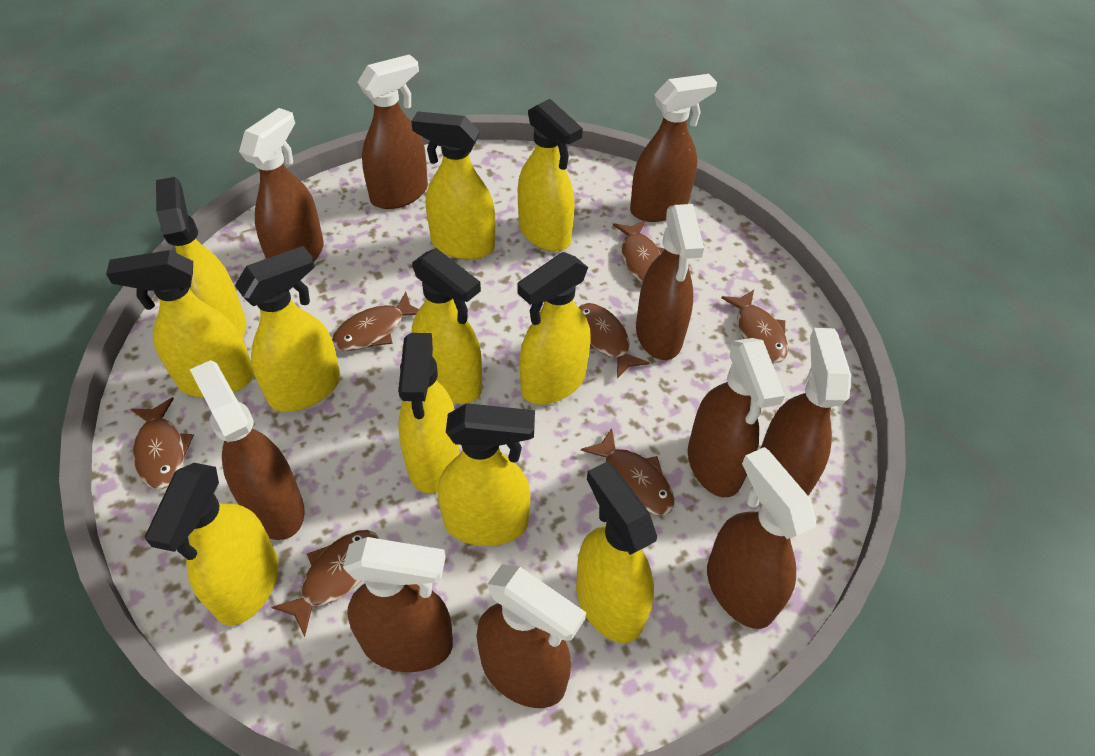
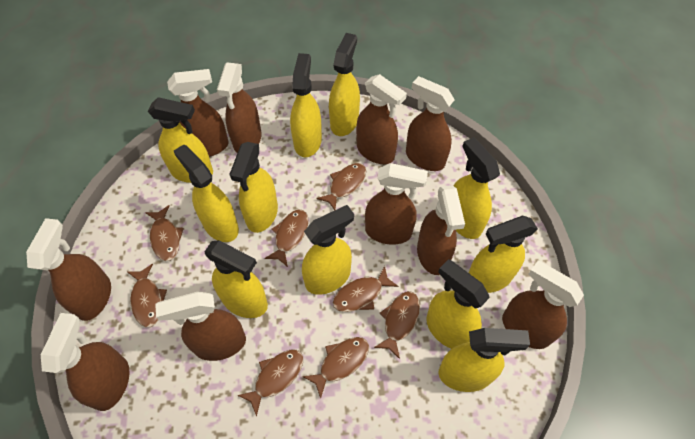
brown fish: 7 -> 8

